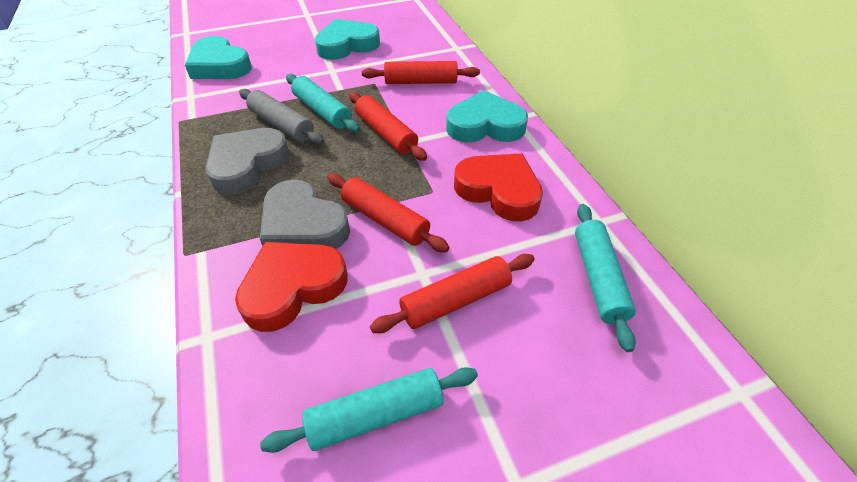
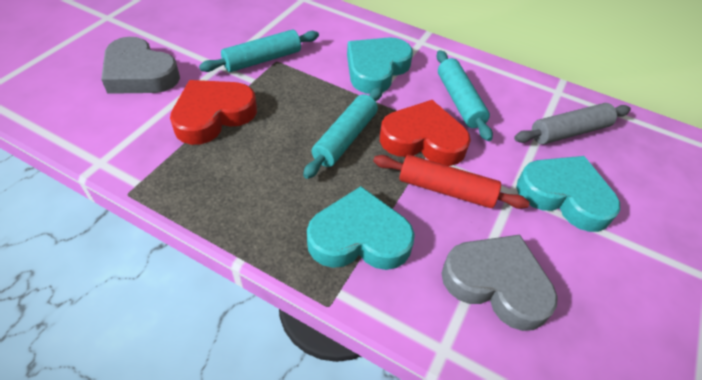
red rolling pin: 4 -> 1

